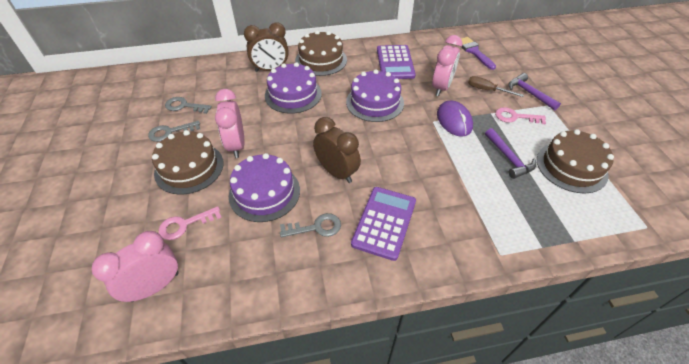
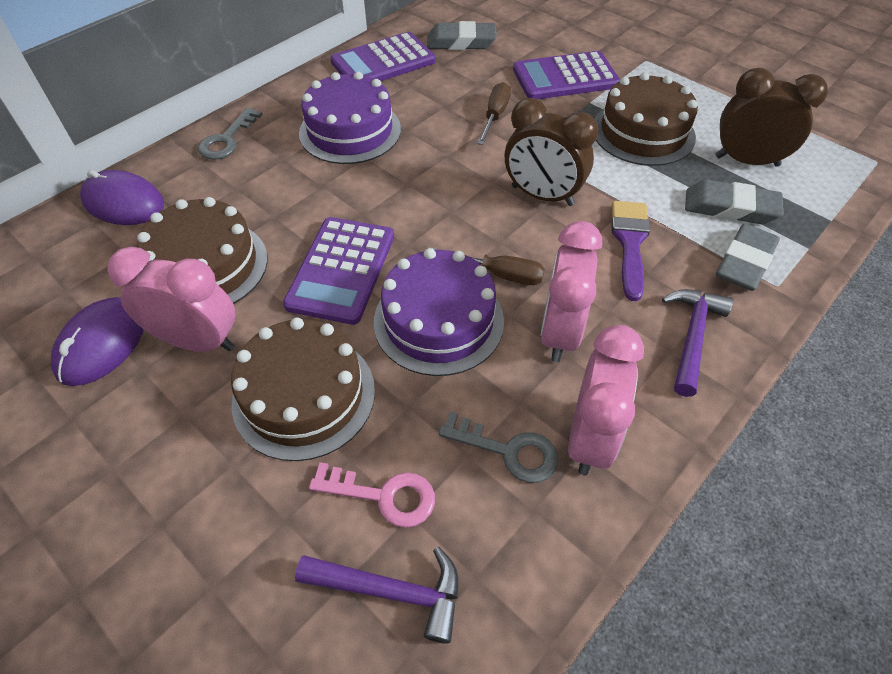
brown screwdriver: 1 -> 2
grey eraser: 0 -> 3
grey key: 3 -> 2
pink key: 2 -> 1
purple cake: 3 -> 2
purple calculator: 2 -> 3
purple mouse: 1 -> 2

